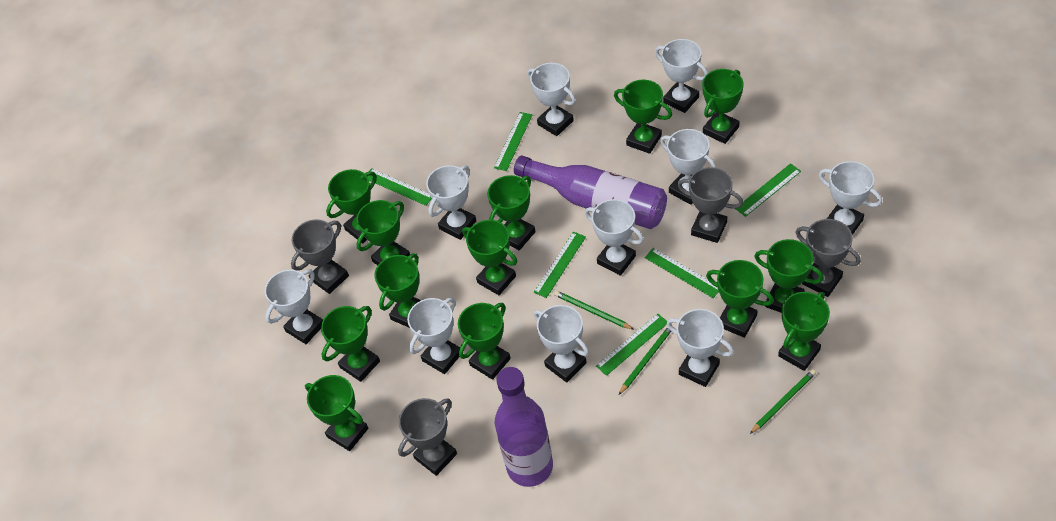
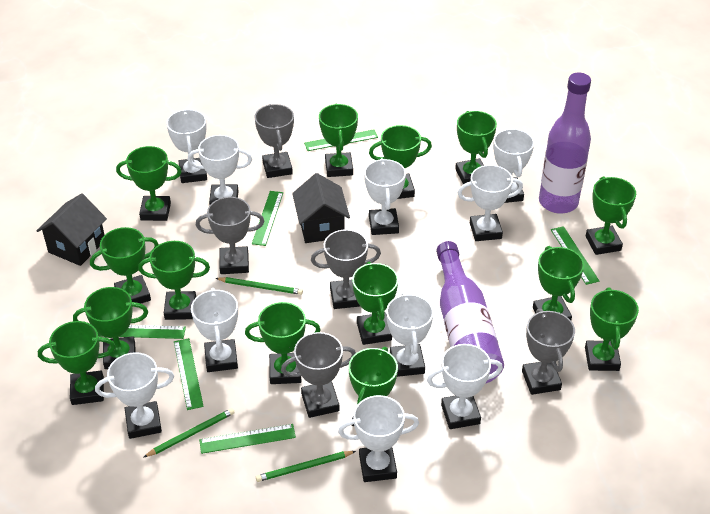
black house: 0 -> 2
green trophy: 13 -> 14
grey trophy: 4 -> 5

